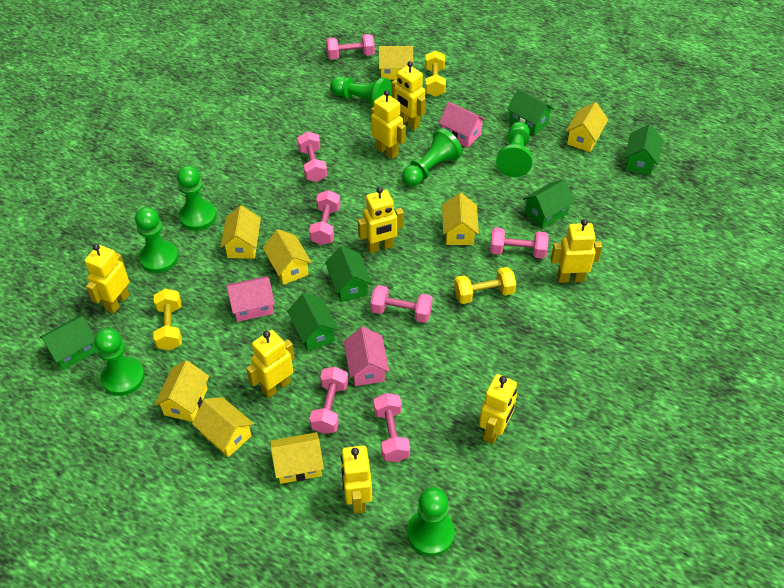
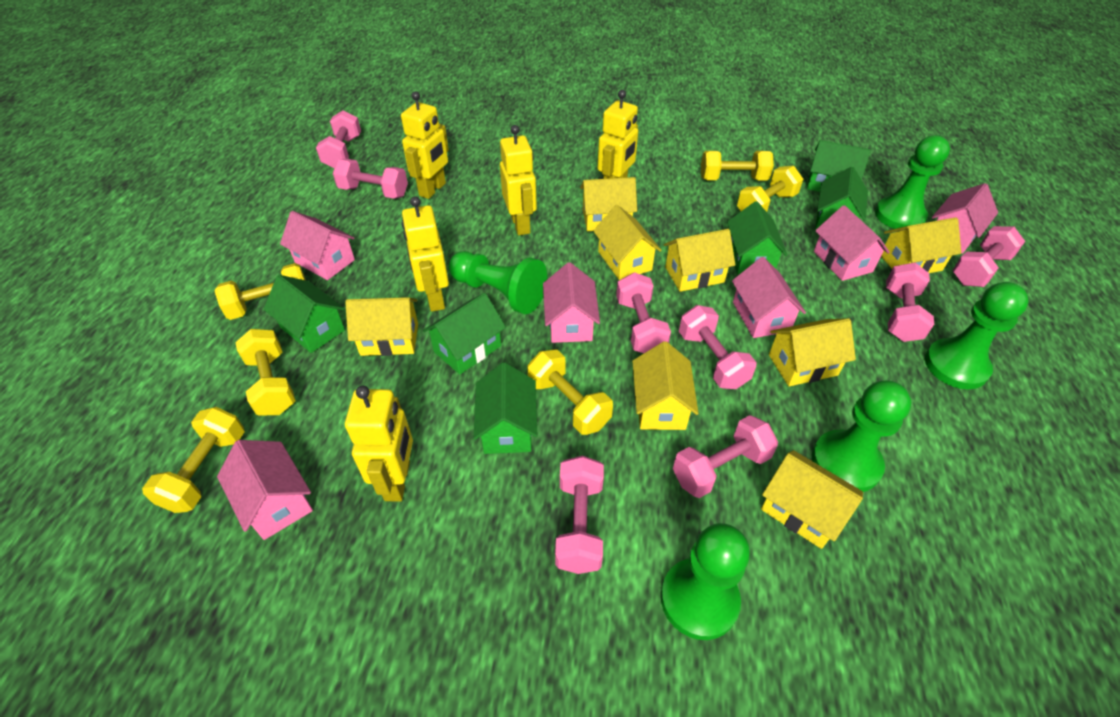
green pawn: 7 -> 5
pink dumbbell: 7 -> 8
pink house: 3 -> 6
yellow dumbbell: 3 -> 6
yellow robot: 8 -> 5

